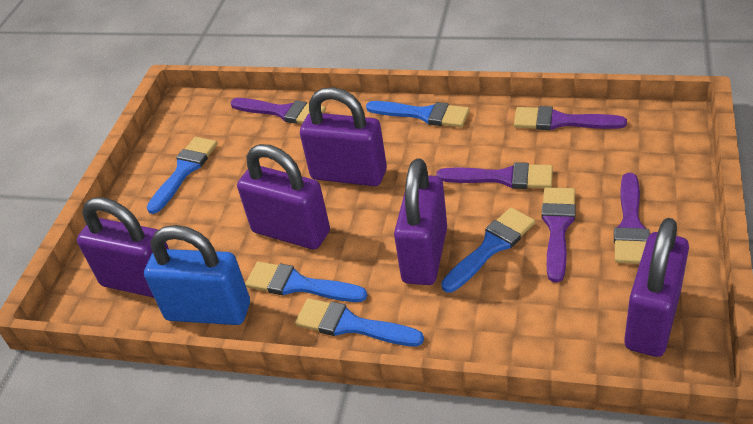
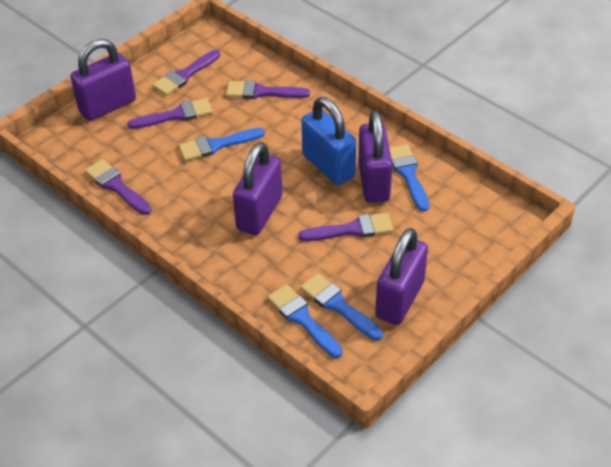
blue brush: 5 -> 4
purple padlock: 5 -> 4

